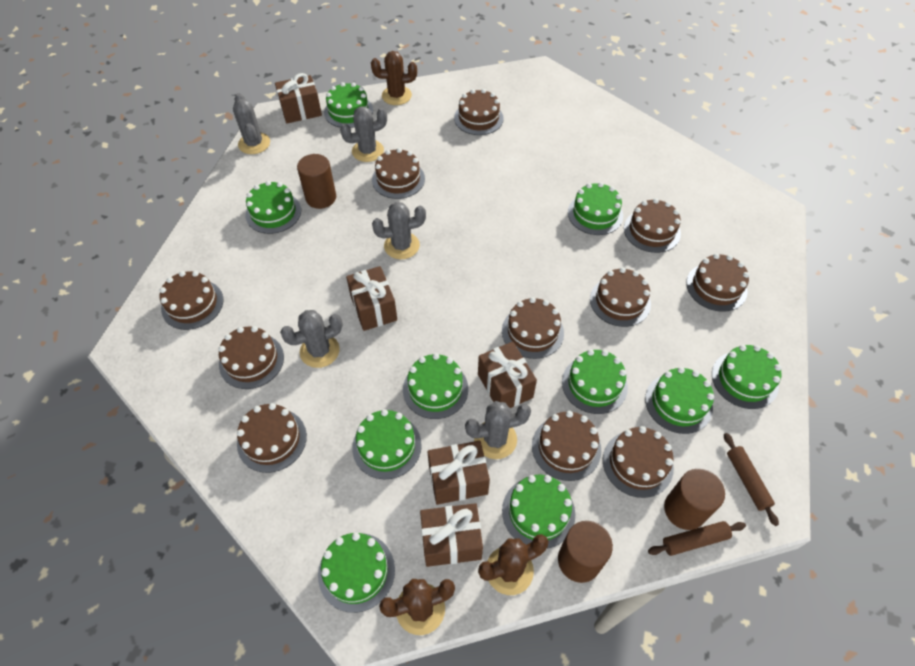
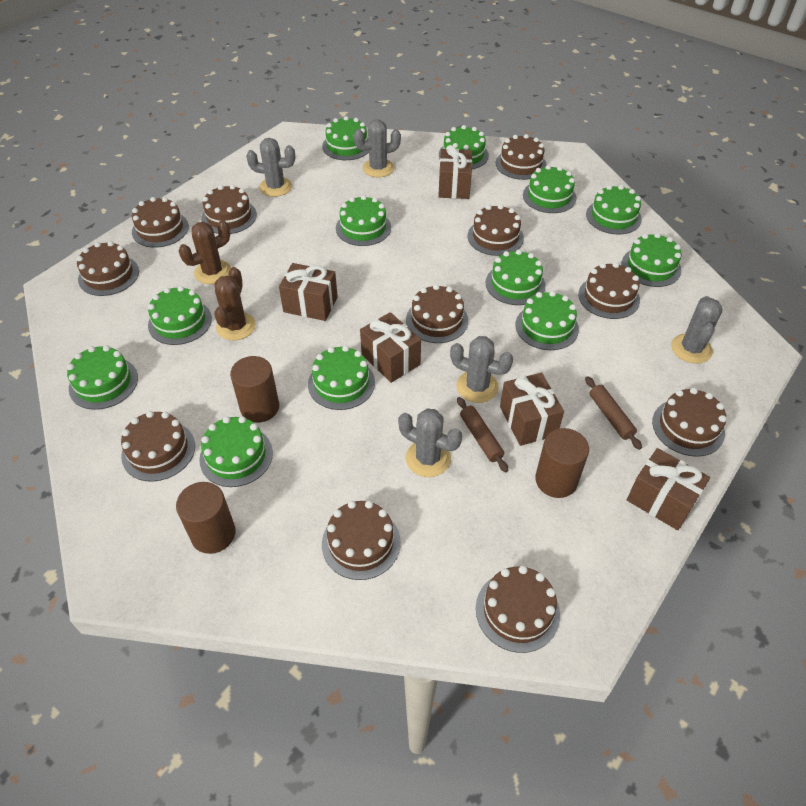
brown cactus: 3 -> 2
green cake: 10 -> 12

